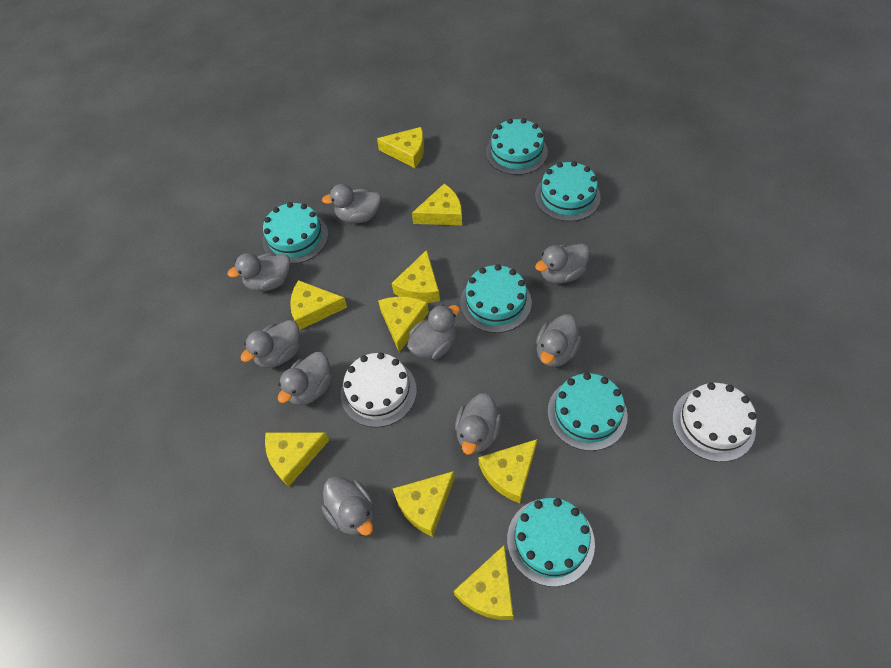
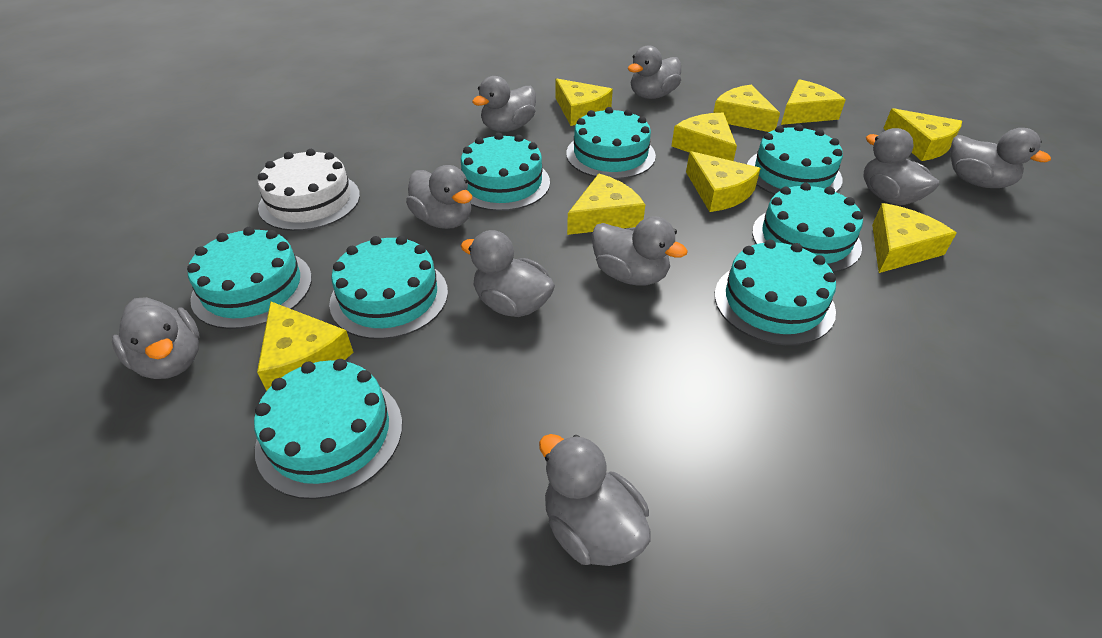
turquoise cake: 6 -> 8
white cake: 2 -> 1

